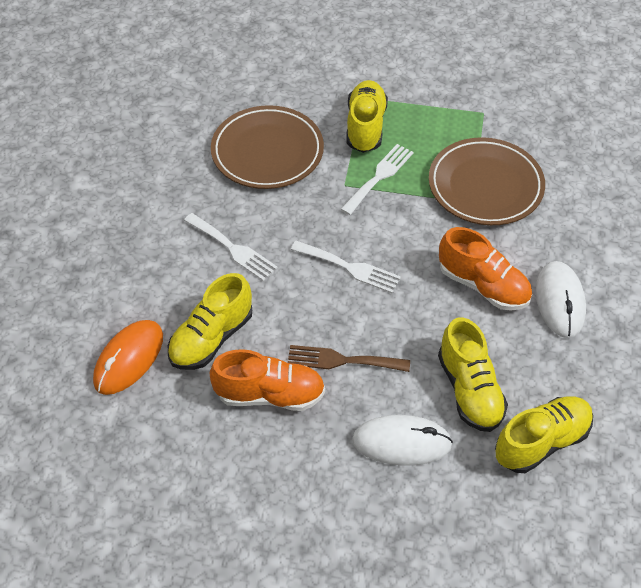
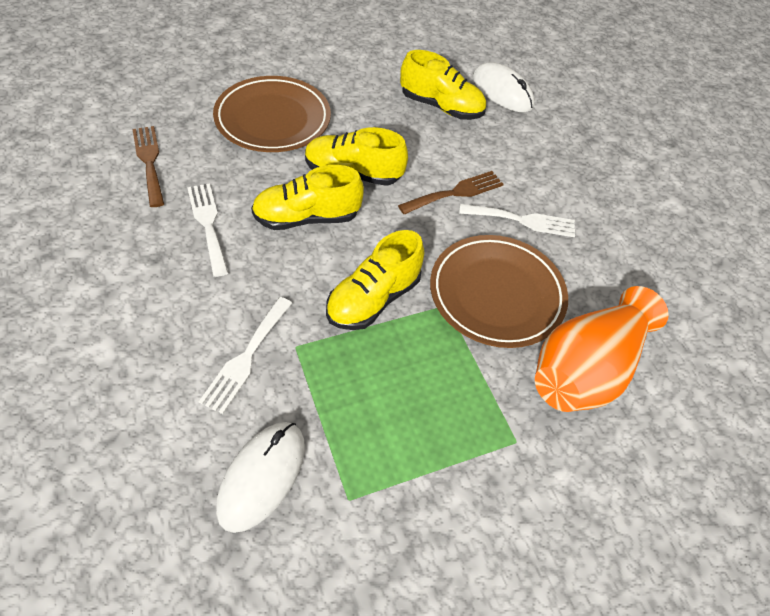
brown fork: 1 -> 2
orange mouse: 1 -> 0
orange shoe: 2 -> 0
orange vase: 0 -> 1

